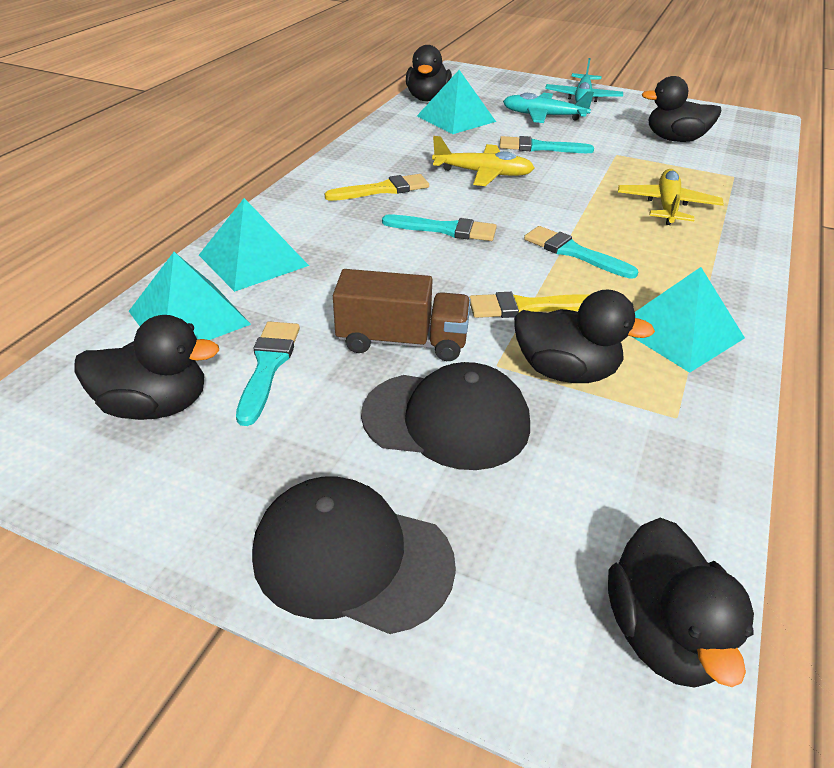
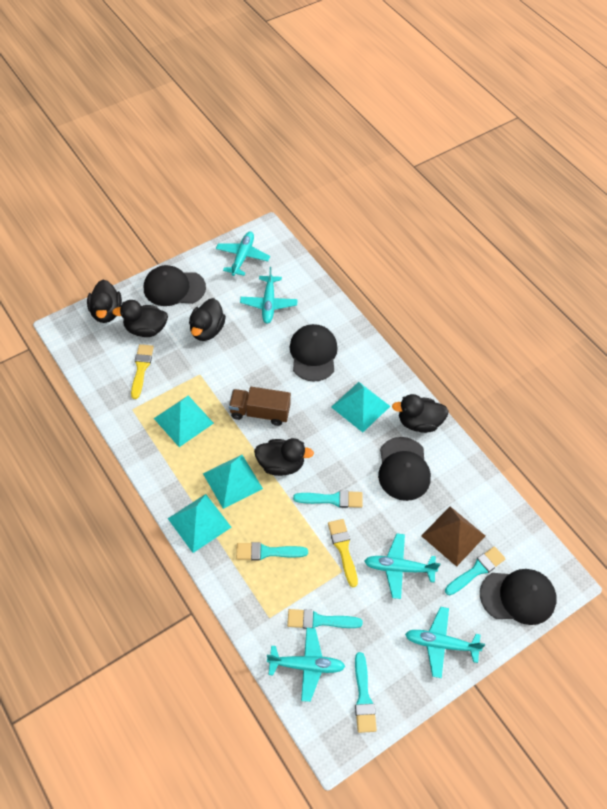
black cap: 2 -> 4
brown pyramid: 0 -> 1
turquoise brush: 4 -> 5
turquoise plane: 2 -> 5
yellow plane: 2 -> 0

